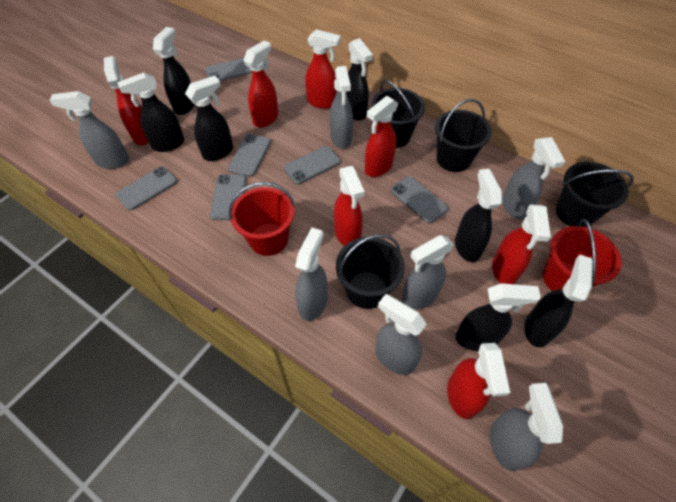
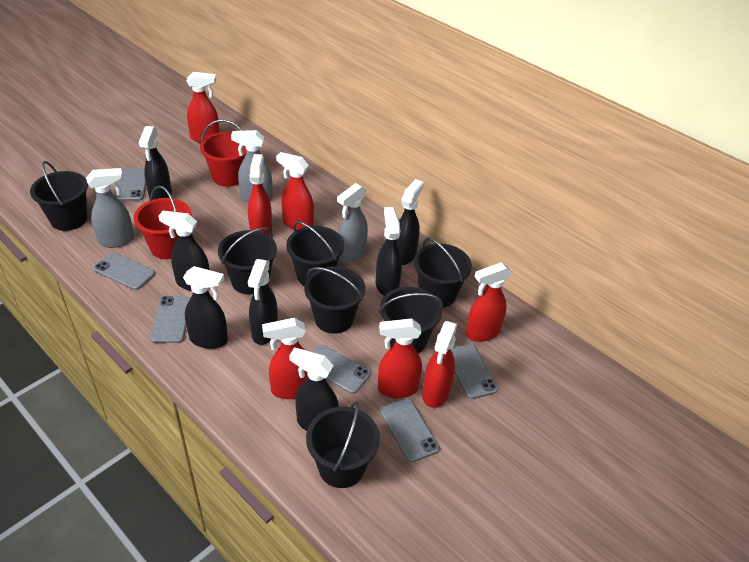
black bucket: 4 -> 7
grey spray bottle: 7 -> 3

